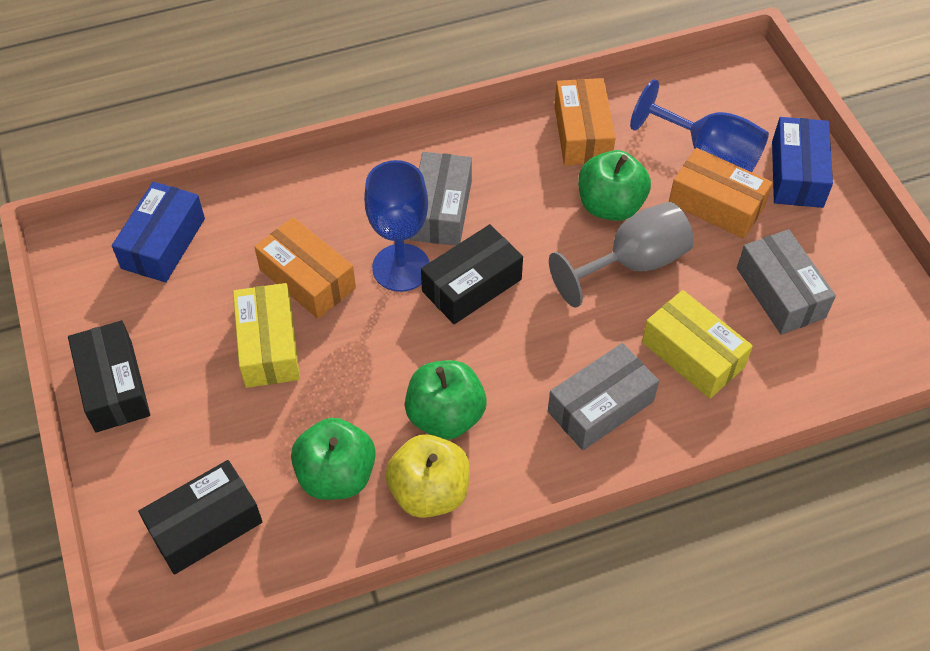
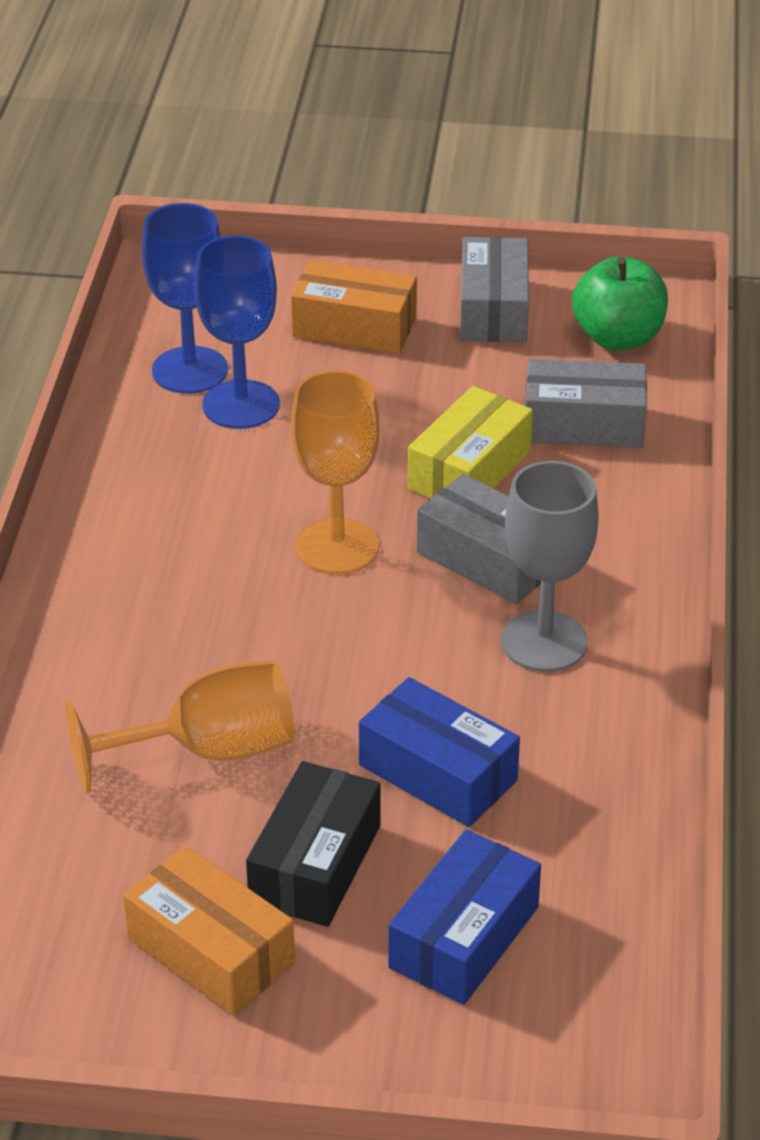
black box: 3 -> 1
green apple: 3 -> 1
orange box: 3 -> 2
orange goblet: 0 -> 2
yellow apple: 1 -> 0
yellow box: 2 -> 1

